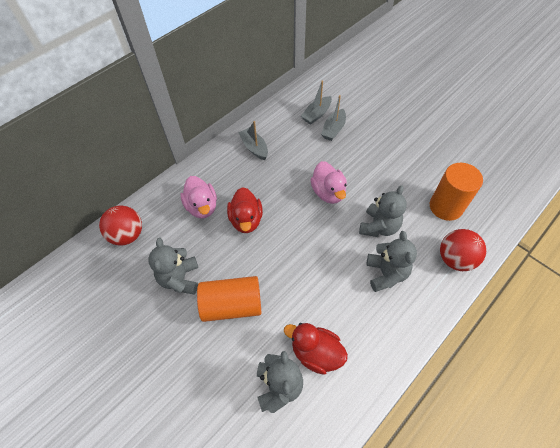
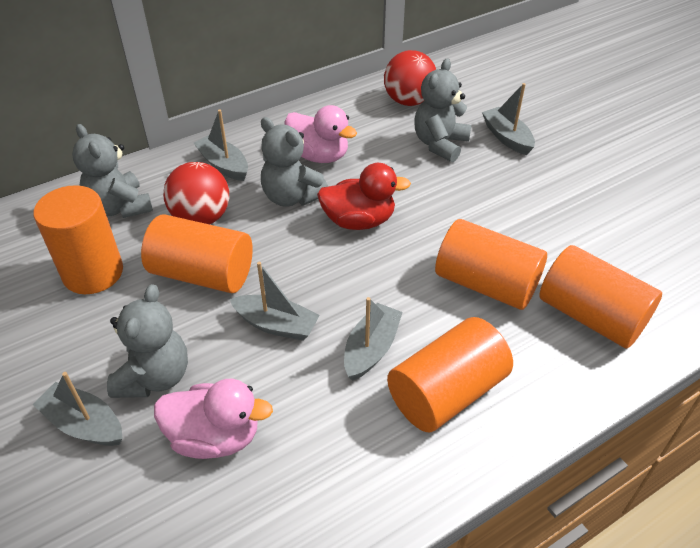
grey boat: 3 -> 5
orange cylinder: 2 -> 5
red duck: 2 -> 1

